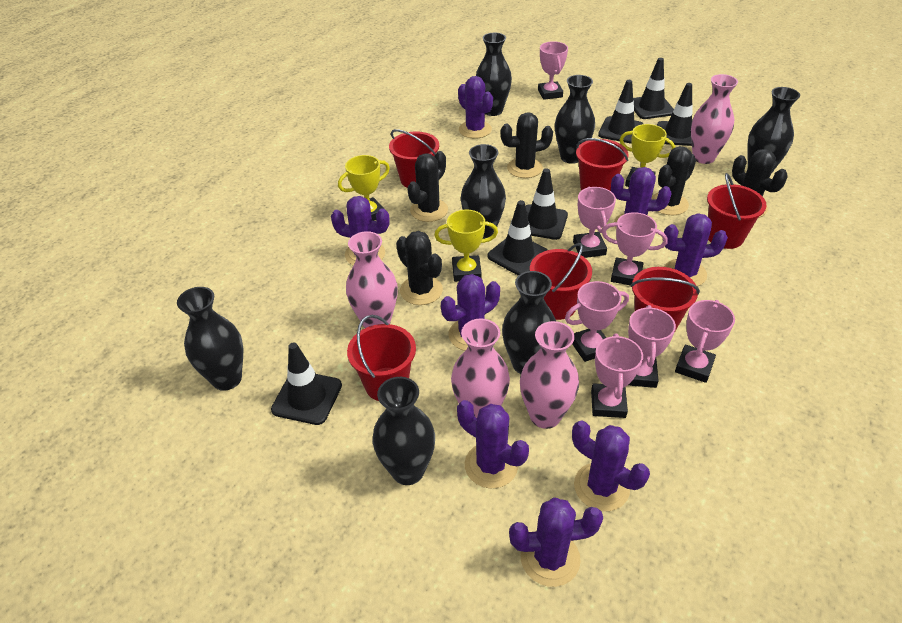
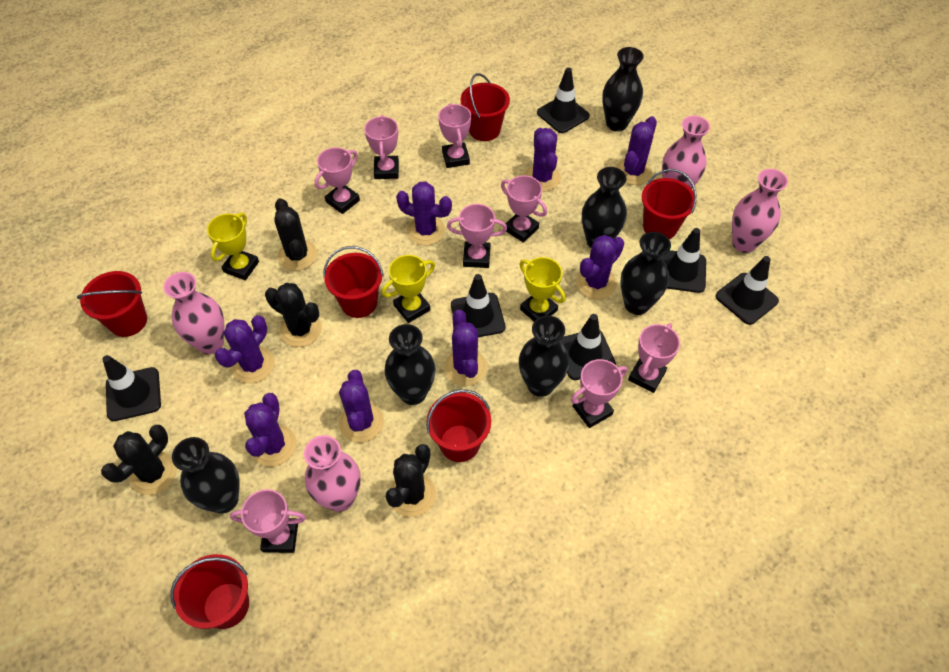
black cactus: 5 -> 4
black vase: 7 -> 6
pink trophy: 7 -> 8

